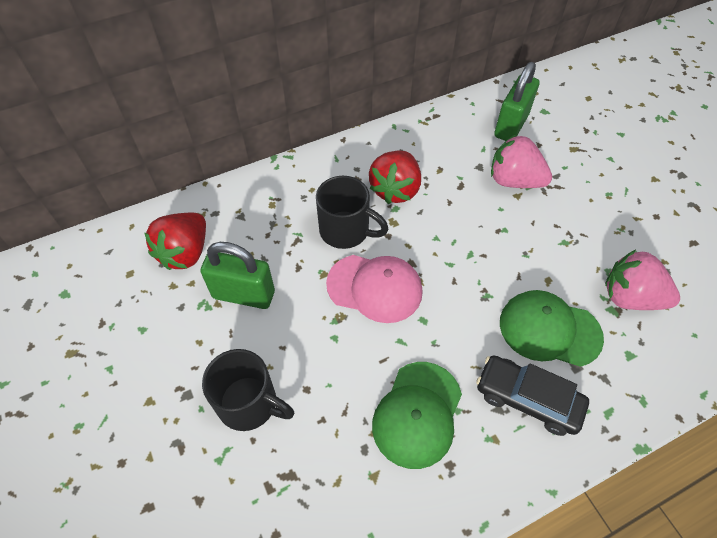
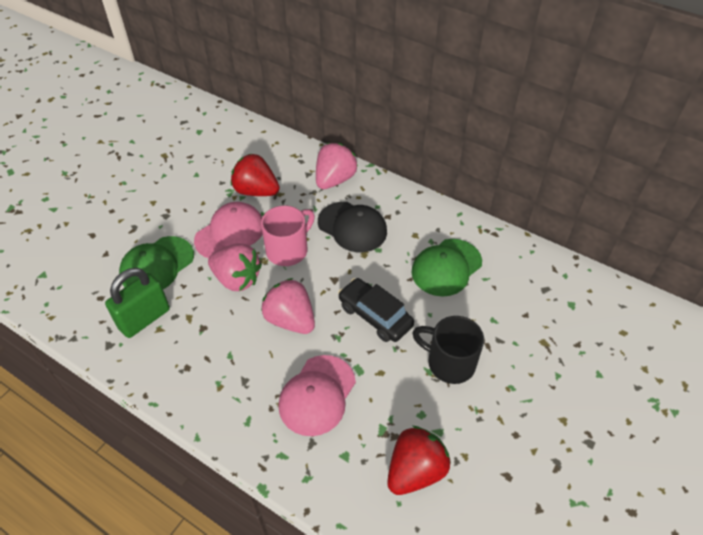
black cap: 0 -> 1
black mug: 2 -> 1
green padlock: 2 -> 1
pink cap: 1 -> 2
pink mug: 0 -> 1
pink strawberry: 2 -> 3

